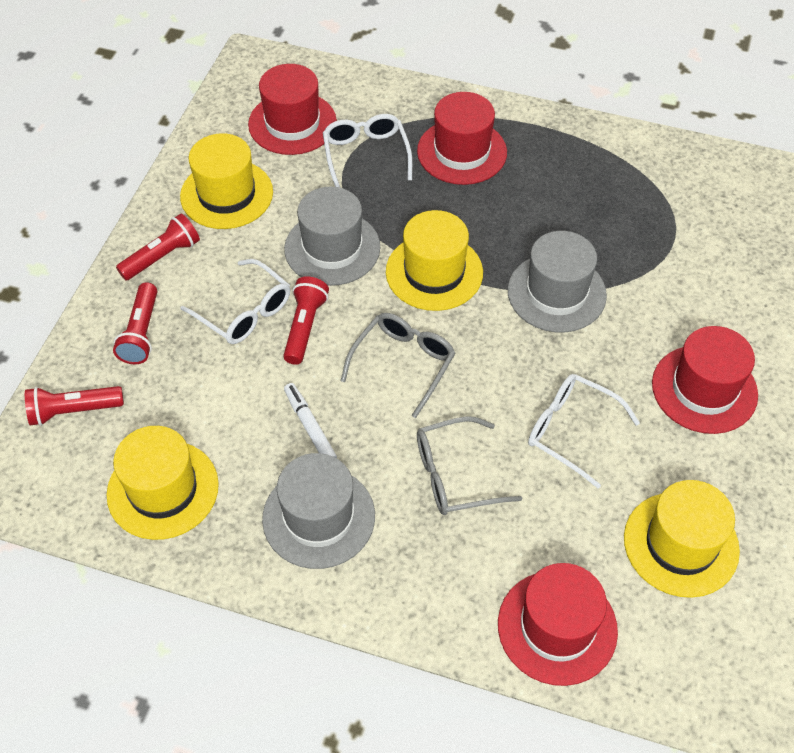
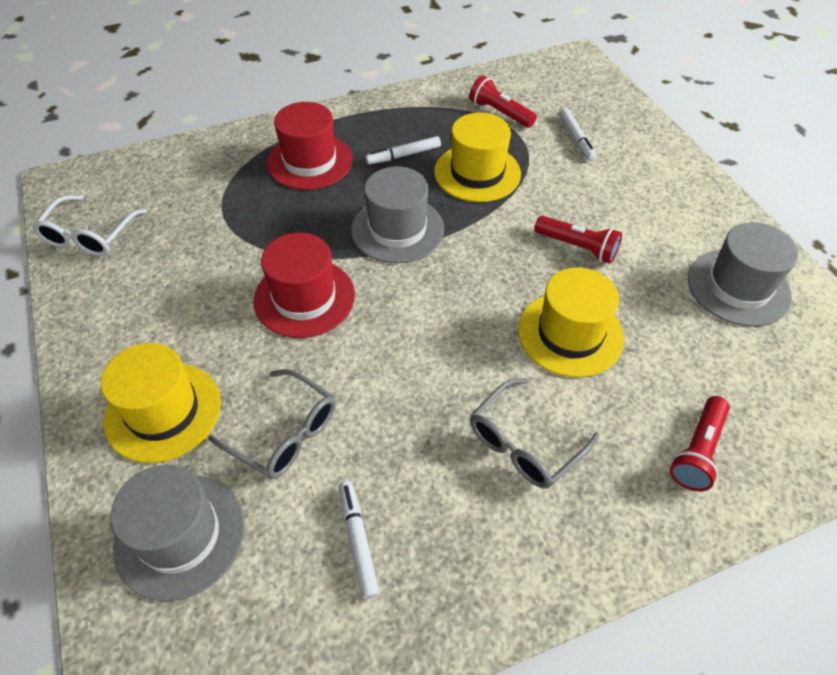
red flashlight: 4 -> 3
red hat: 4 -> 2
white glasses: 3 -> 1
white marker: 1 -> 3
yellow hat: 4 -> 3

